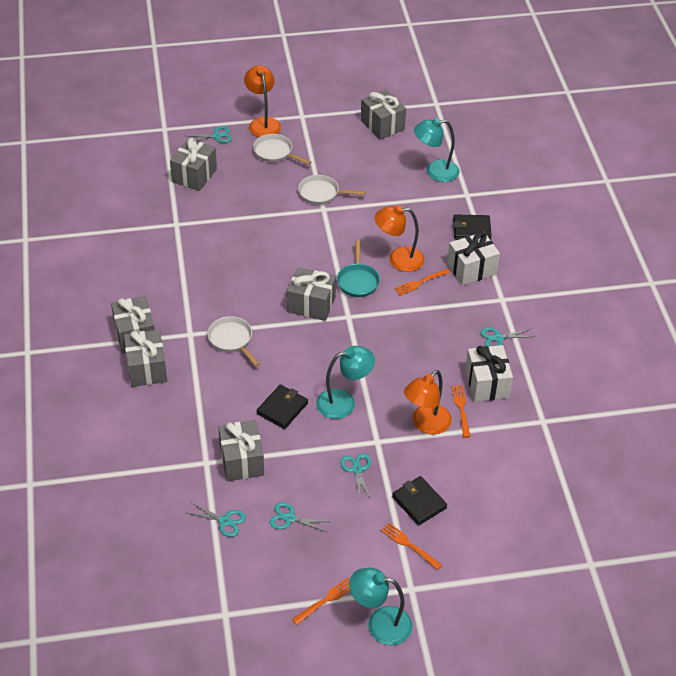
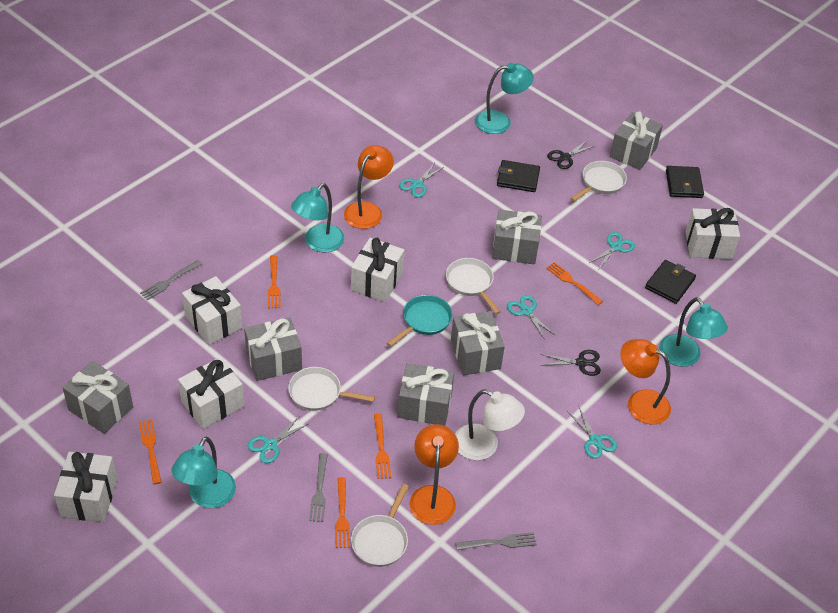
black scissors: 0 -> 2
grey fork: 0 -> 3
orange fork: 4 -> 5
turquoise lamp: 3 -> 4
white gift: 2 -> 5
white lamp: 0 -> 1
white pan: 3 -> 4

